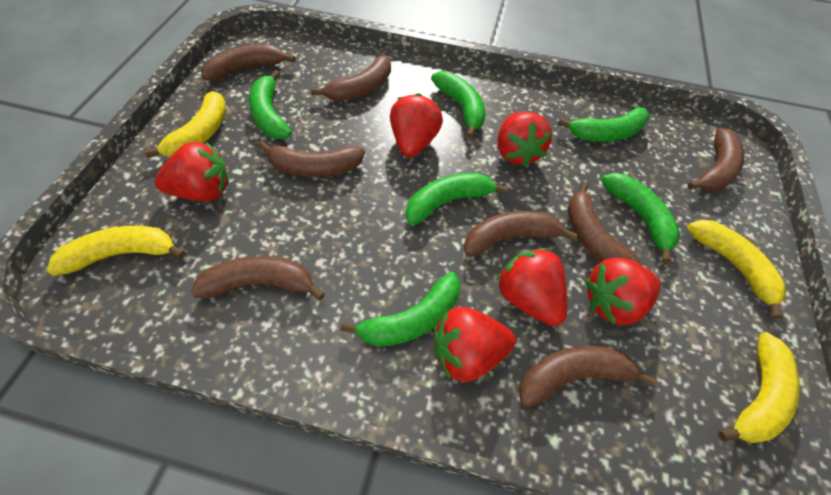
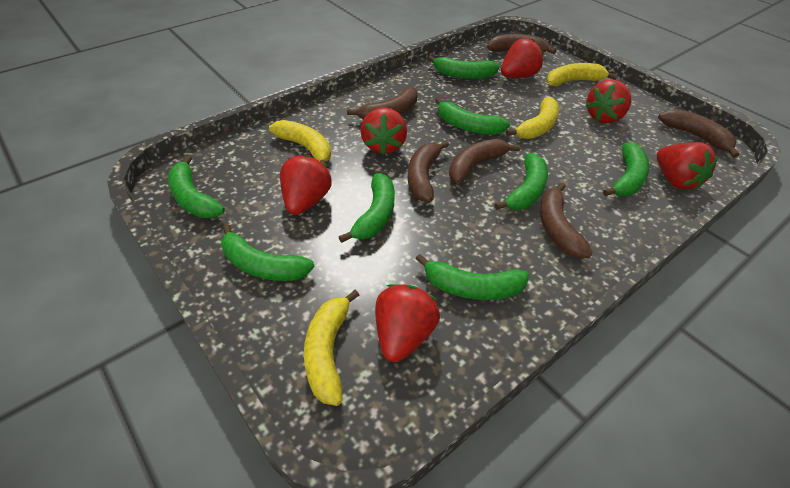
brown banana: 8 -> 6
green banana: 6 -> 8

